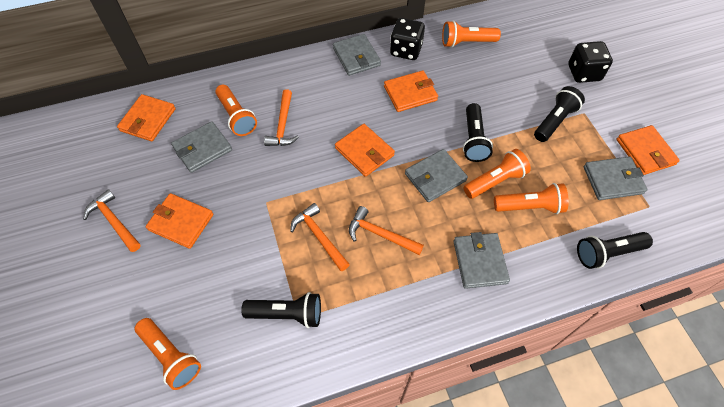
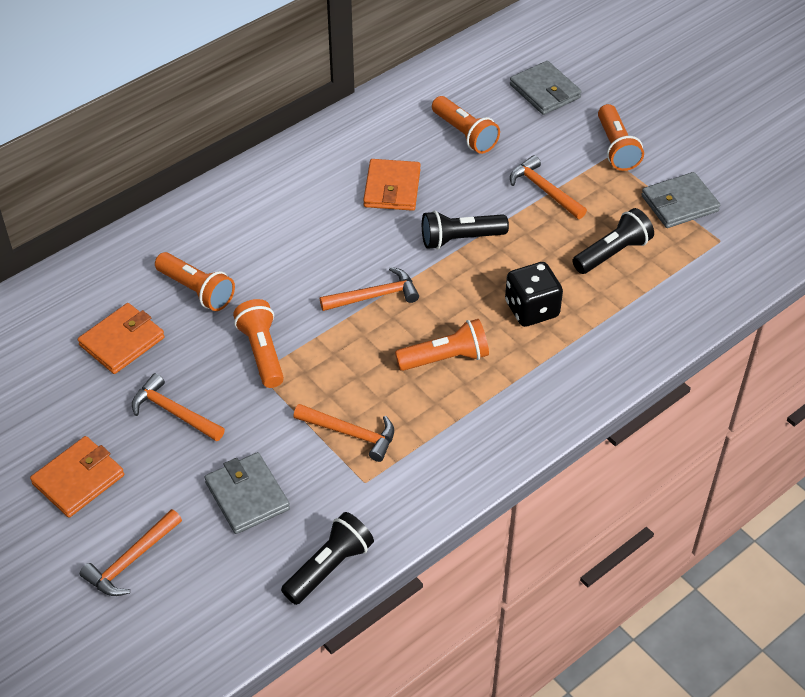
black dice: 2 -> 1
black flashlight: 4 -> 3
grey wallet: 5 -> 3
orange hammer: 4 -> 5
orange wallet: 5 -> 3

